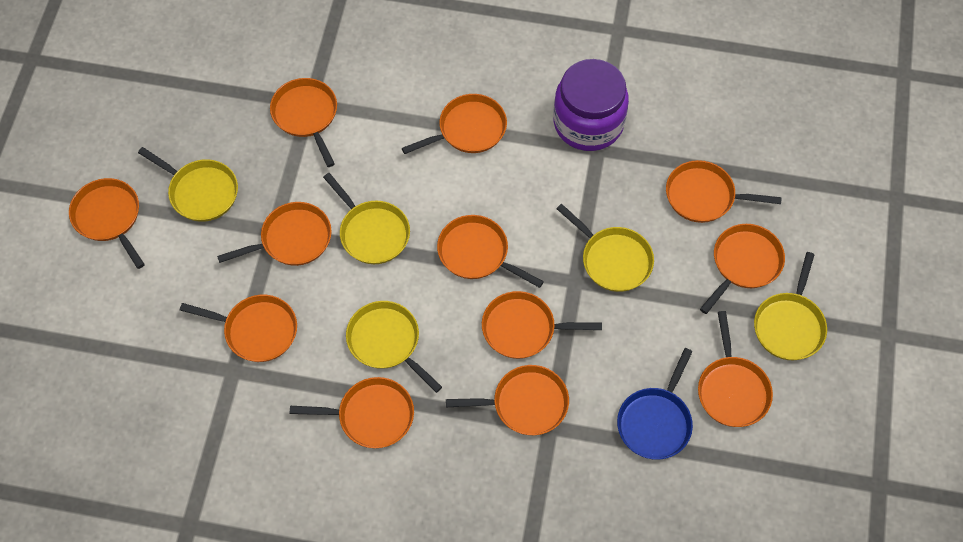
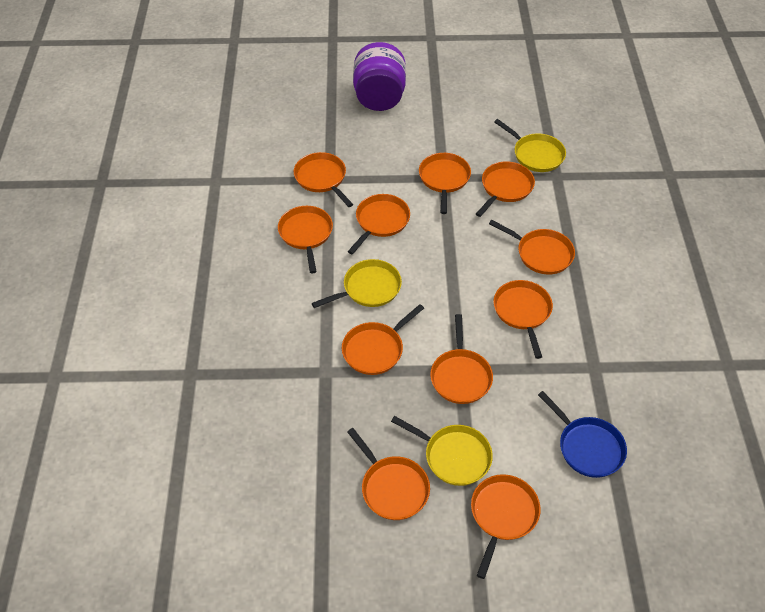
orange pan: 12 -> 11
yellow pan: 5 -> 3

